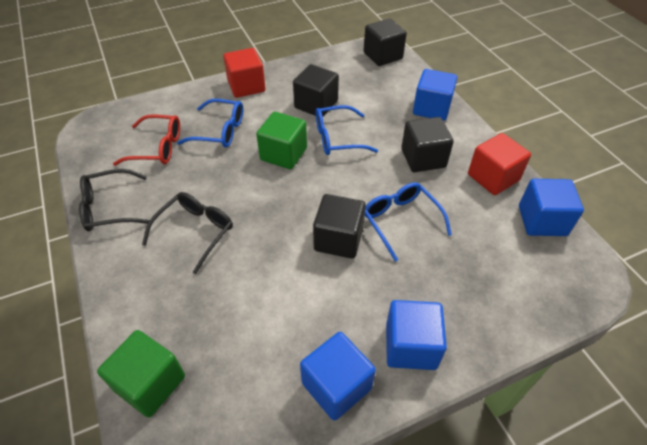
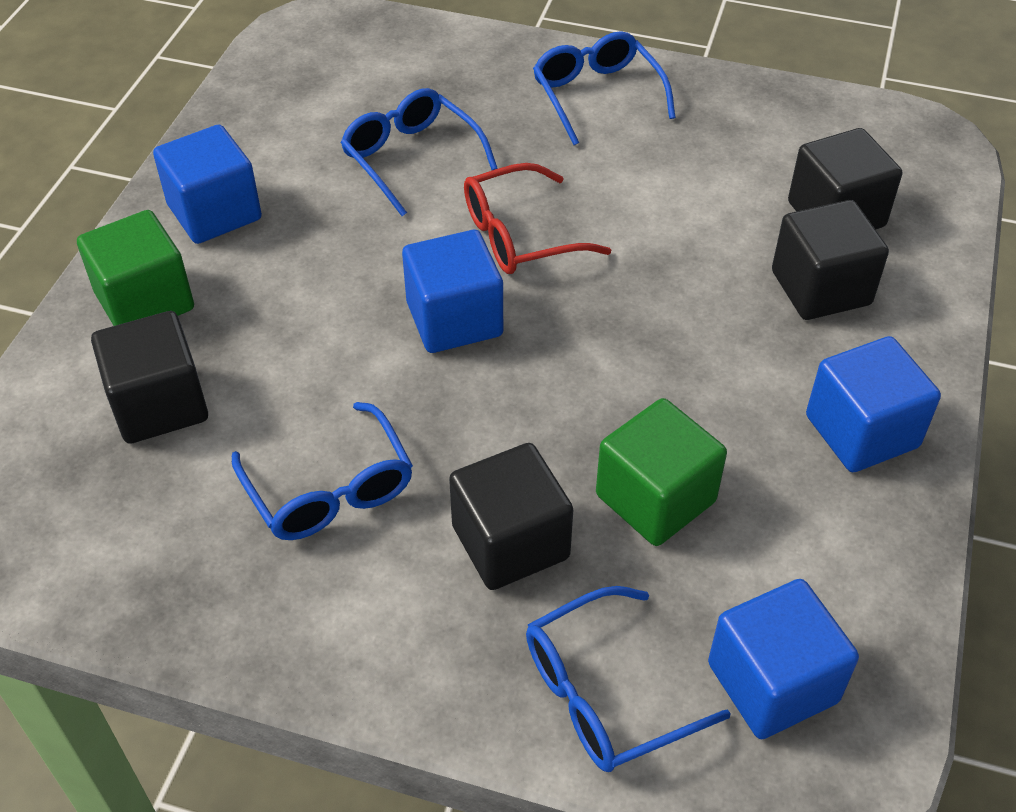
black glasses: 2 -> 0
blue glasses: 3 -> 4
red cube: 2 -> 0

